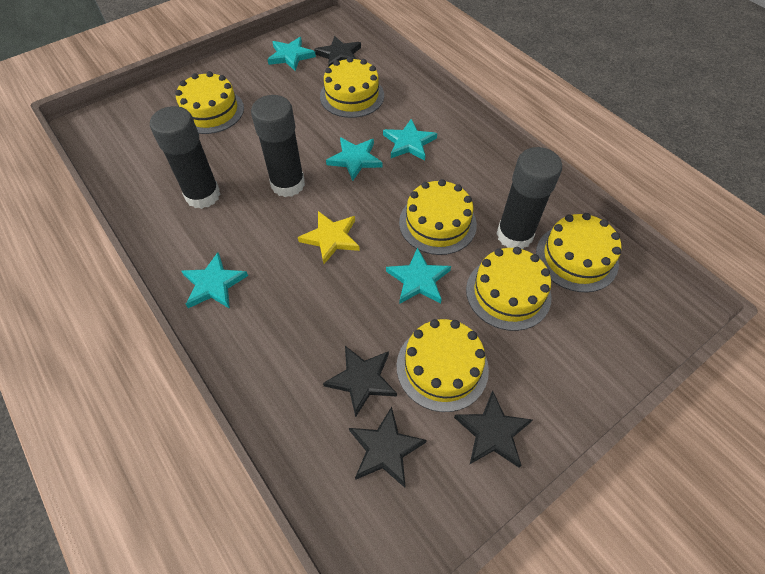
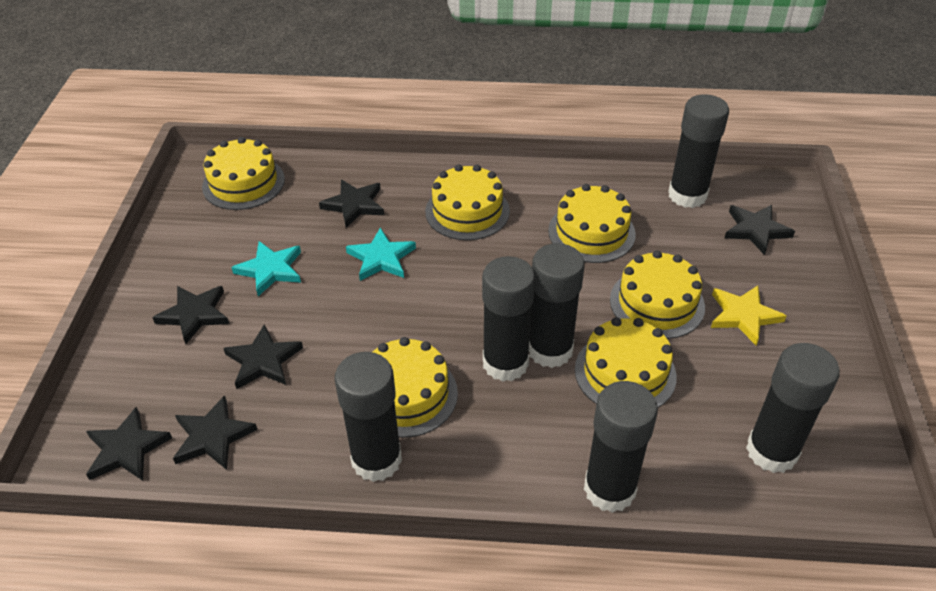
black glue stick: 3 -> 6
black star: 4 -> 6
turquoise star: 5 -> 2

